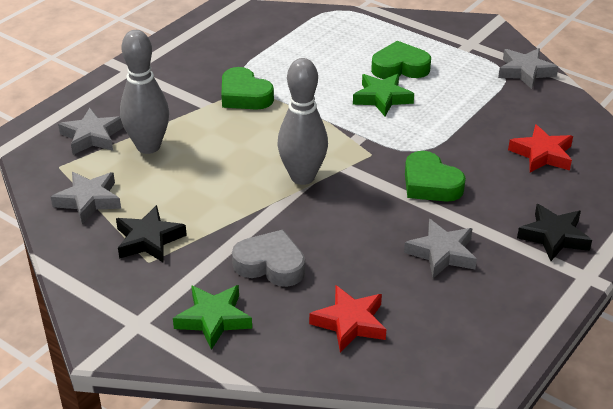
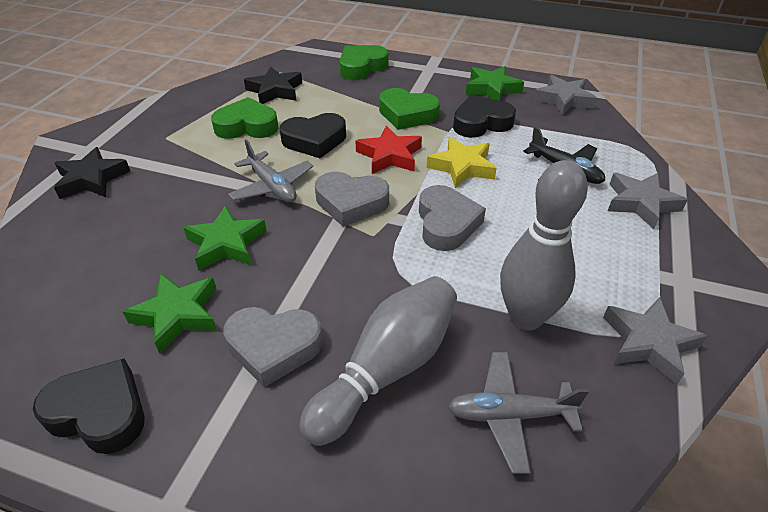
black heart: 0 -> 3
black plane: 0 -> 1
green star: 2 -> 3
grey heart: 1 -> 3
grey plane: 0 -> 2
grey star: 4 -> 3
red star: 2 -> 1
yellow star: 0 -> 1

